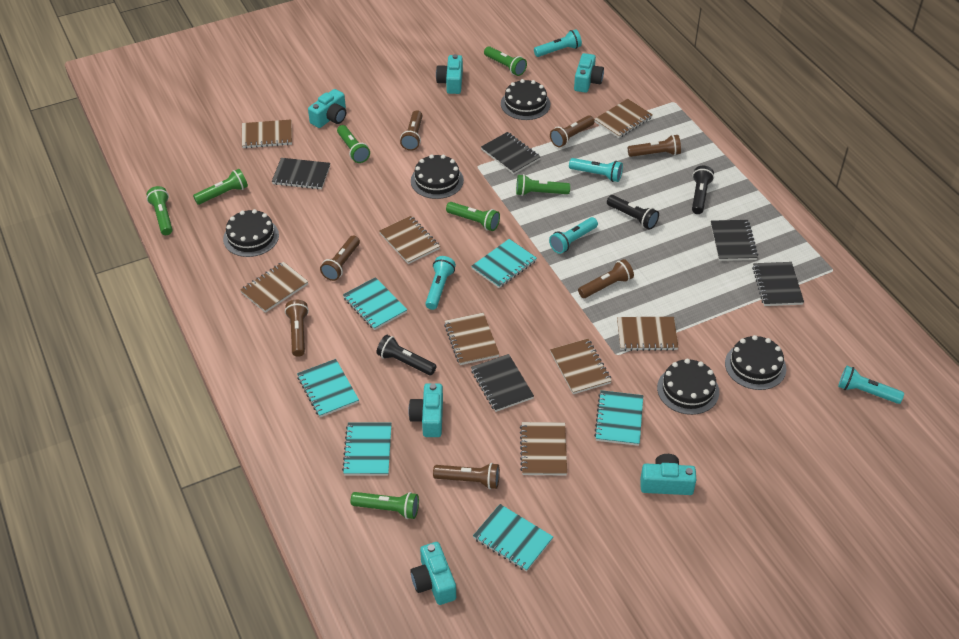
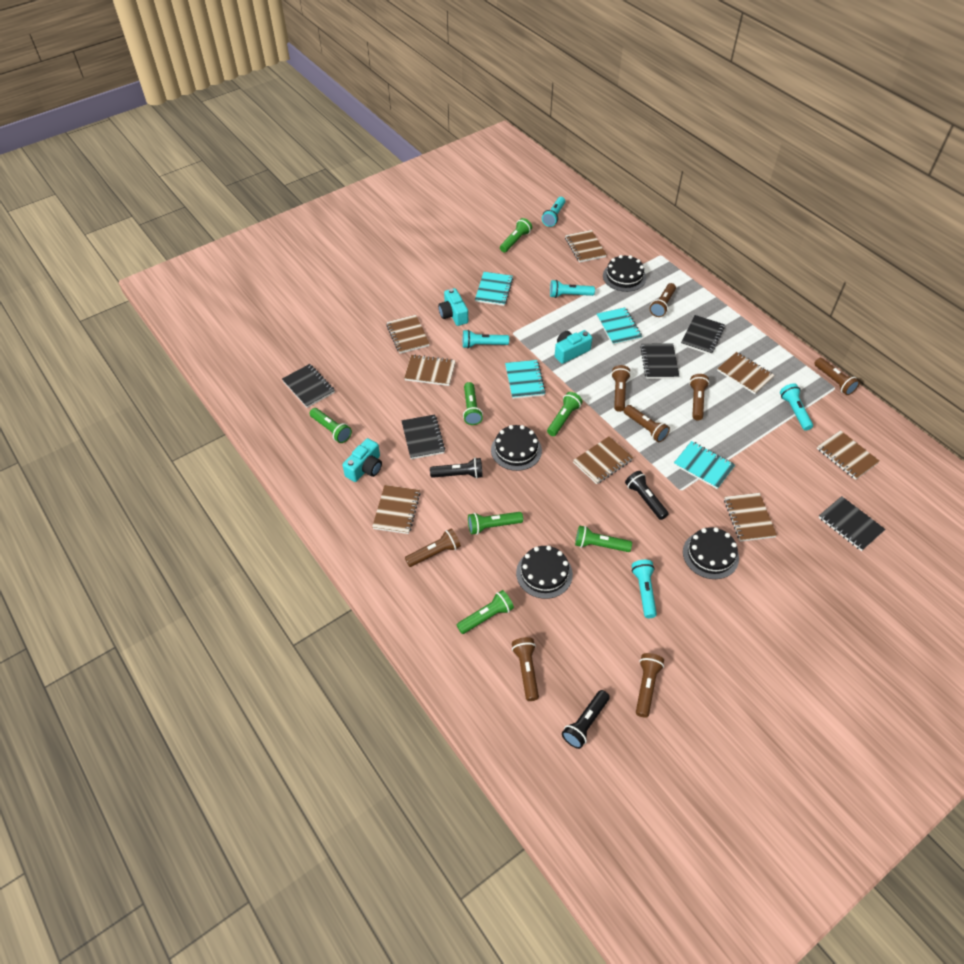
black cake: 5 -> 4
brown flashlight: 7 -> 8
turquoise camera: 6 -> 3
turquoise notebook: 6 -> 4

